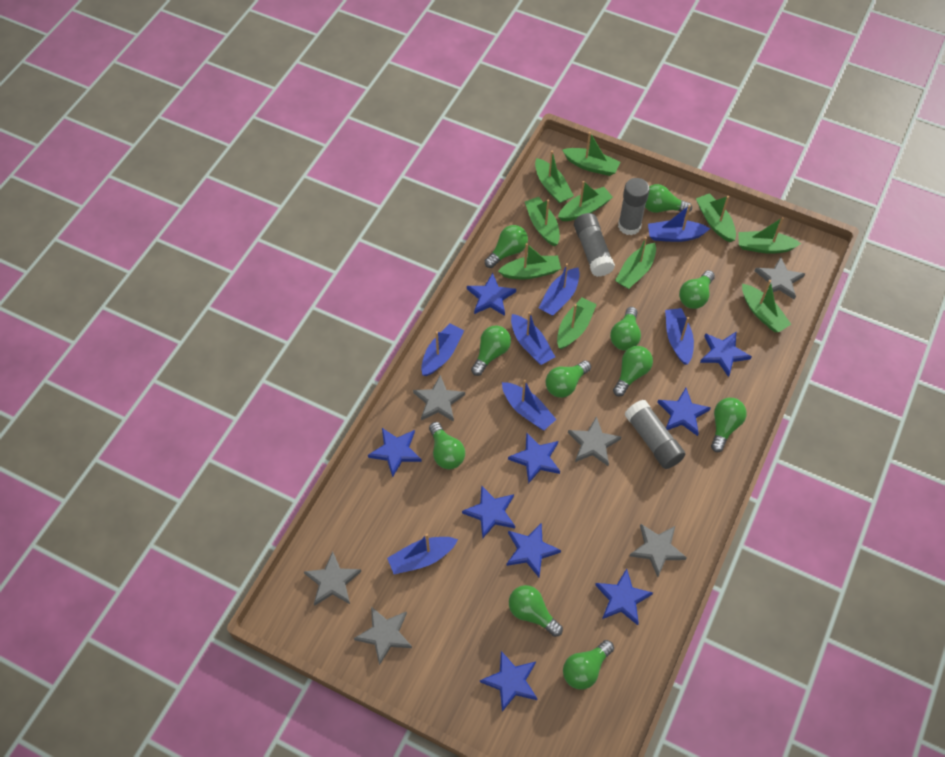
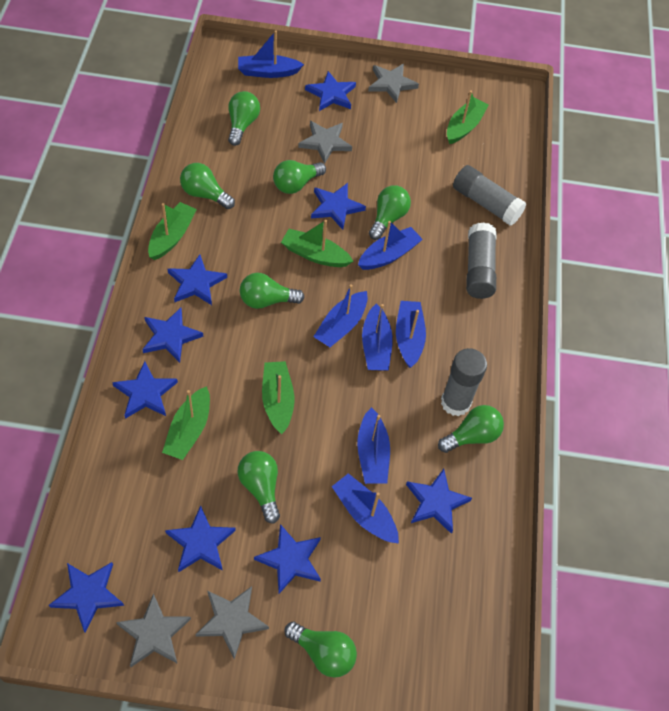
green boat: 10 -> 5
green light bulb: 11 -> 8
grey star: 6 -> 4

